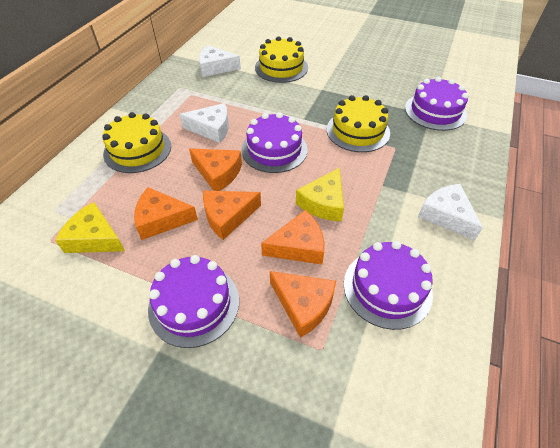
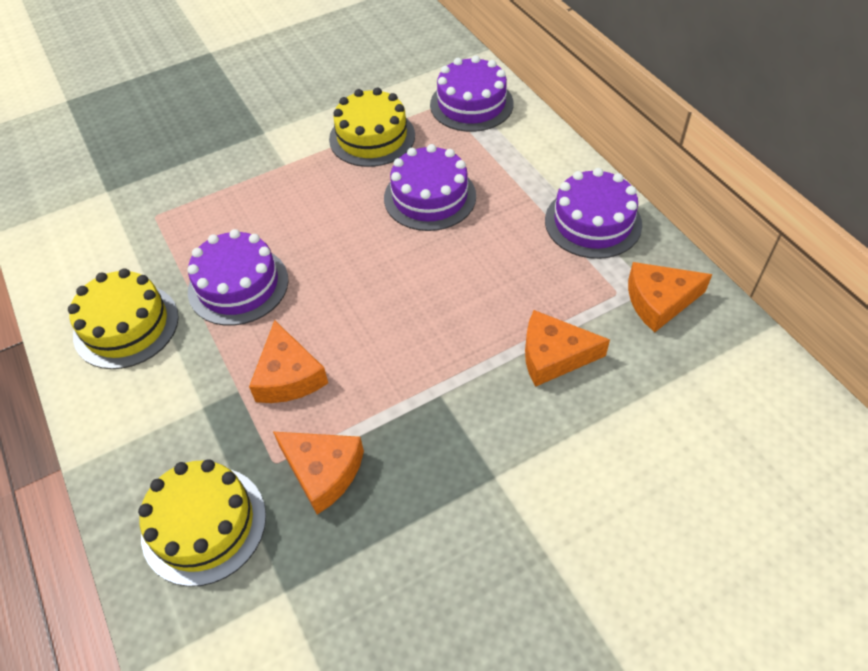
orange cheese: 5 -> 4
white cheese: 3 -> 0
yellow cheese: 2 -> 0

